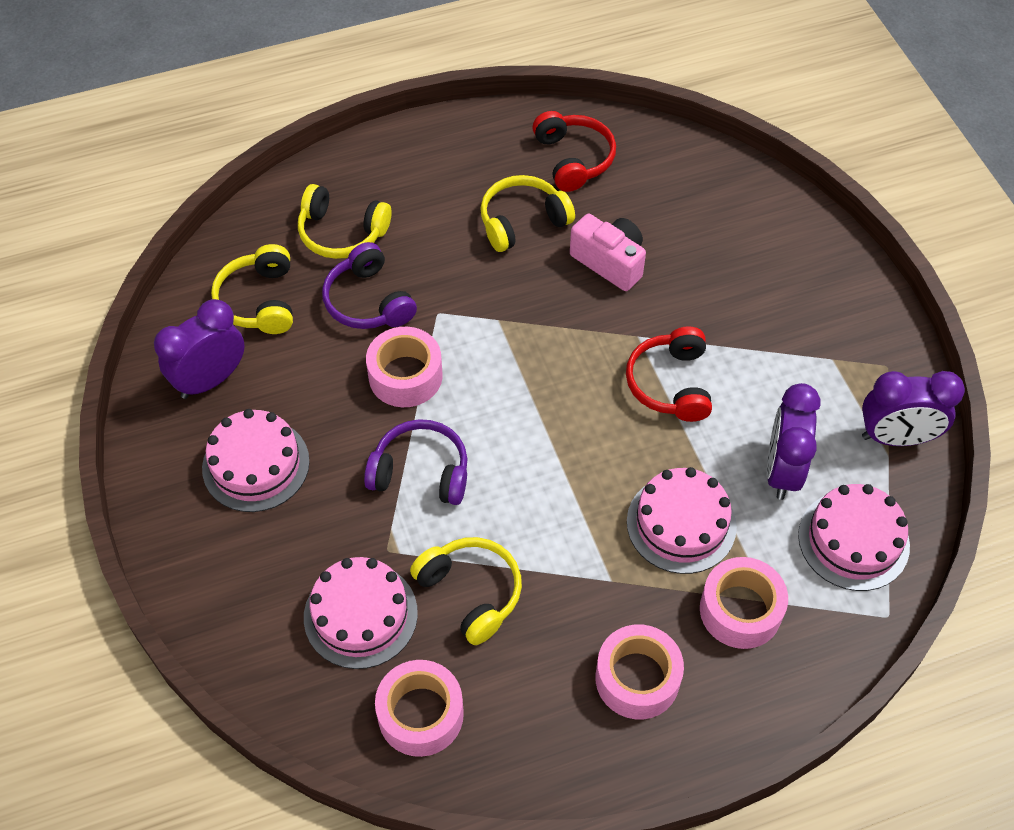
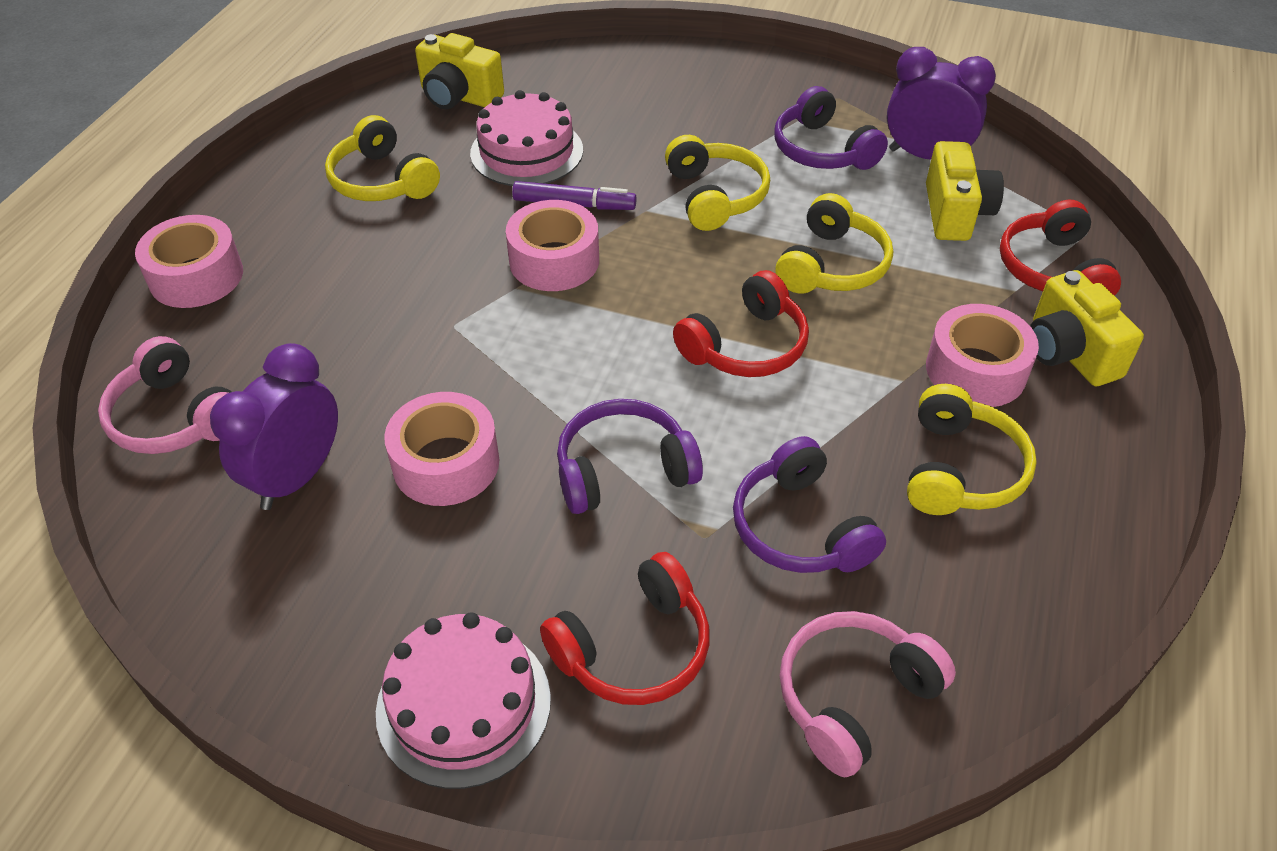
pink cake: 4 -> 2
pink camera: 1 -> 0
pink headphones: 0 -> 2
purple clock: 3 -> 2
purple headphones: 2 -> 3
purple marker: 0 -> 1
red headphones: 2 -> 3
yellow camera: 0 -> 3

